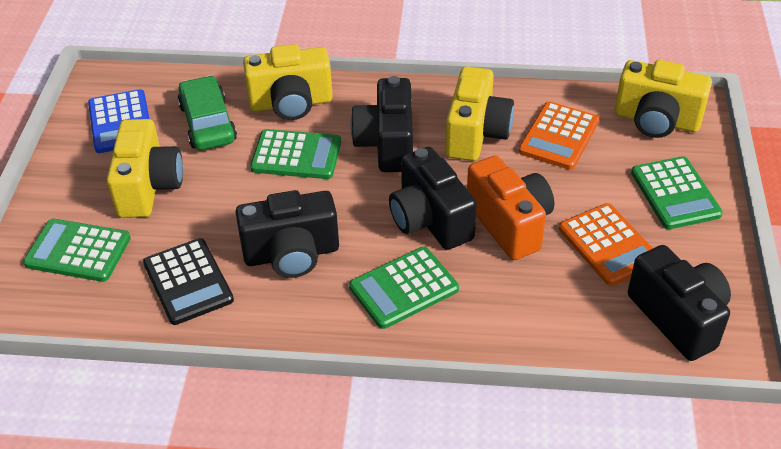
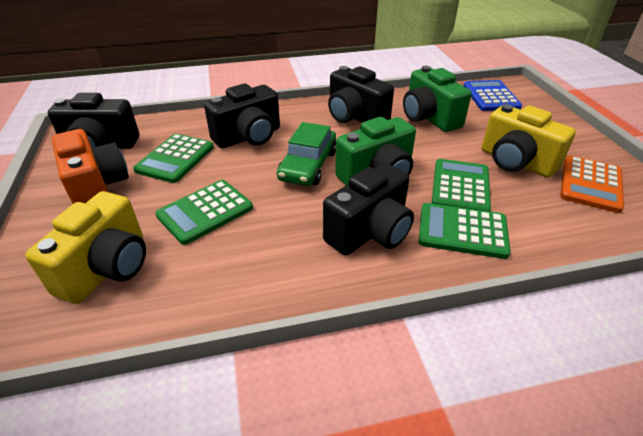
black calculator: 1 -> 0
green camera: 0 -> 2
orange calculator: 2 -> 1
yellow camera: 4 -> 2

